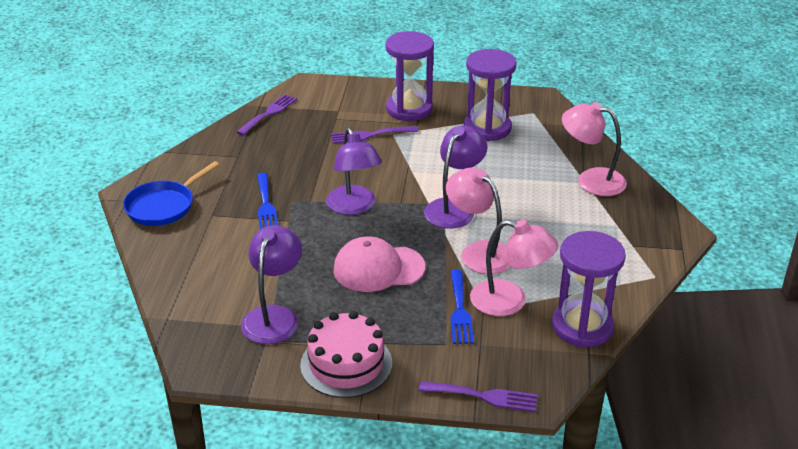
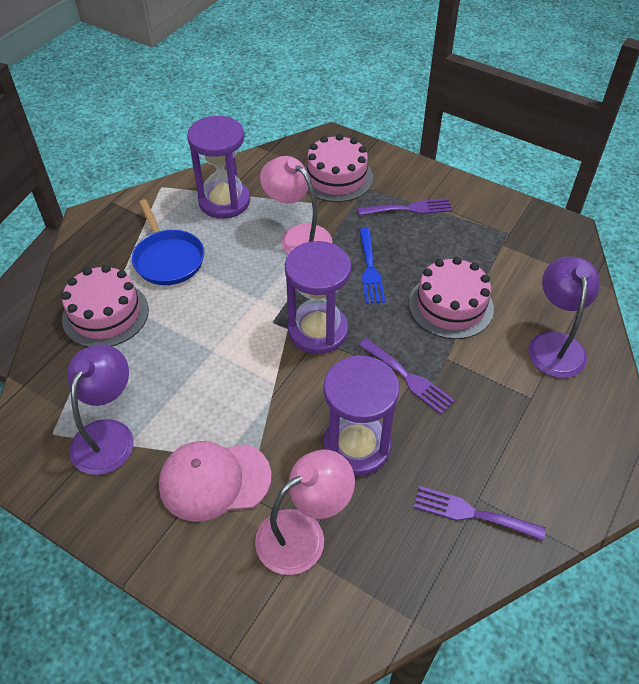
blue fork: 2 -> 1
pink cake: 1 -> 3
pink lamp: 3 -> 2
purple lamp: 3 -> 2

